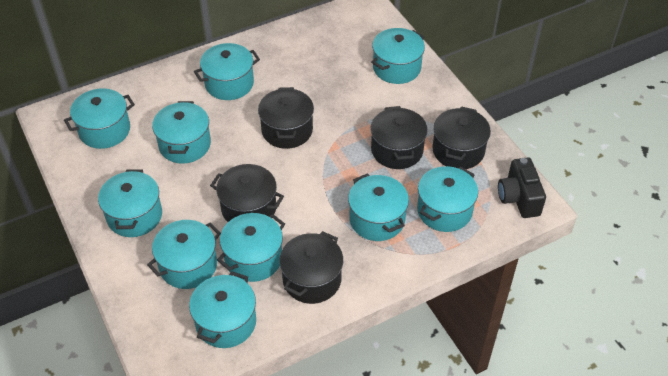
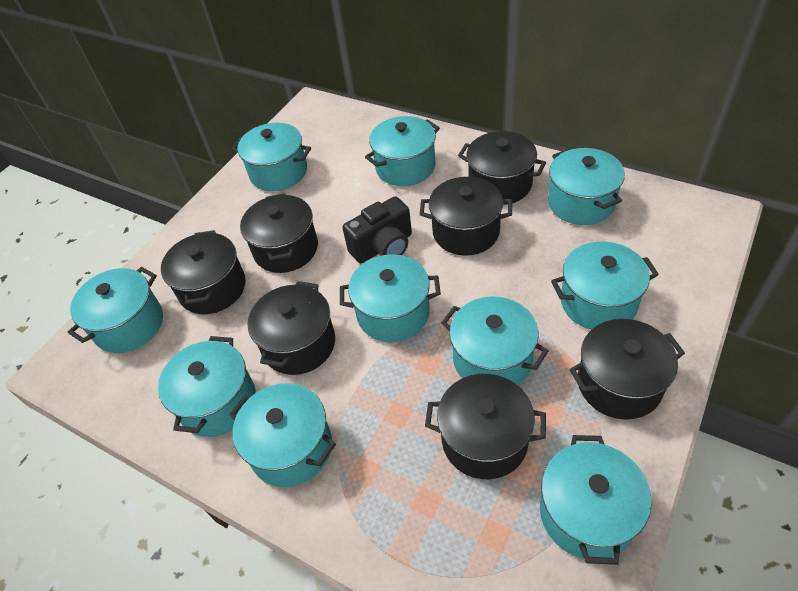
black pot: 5 -> 7

